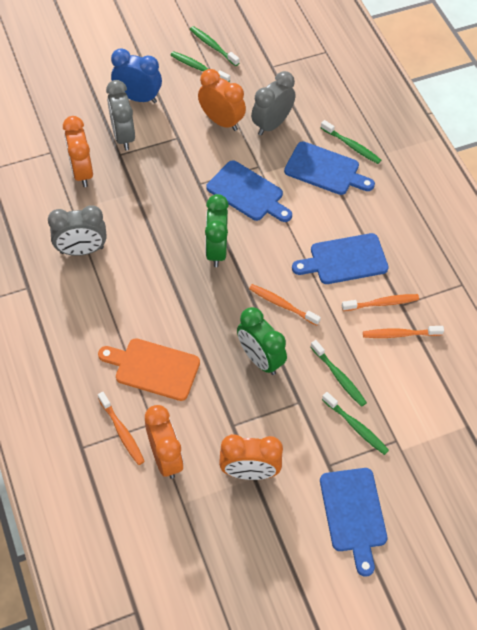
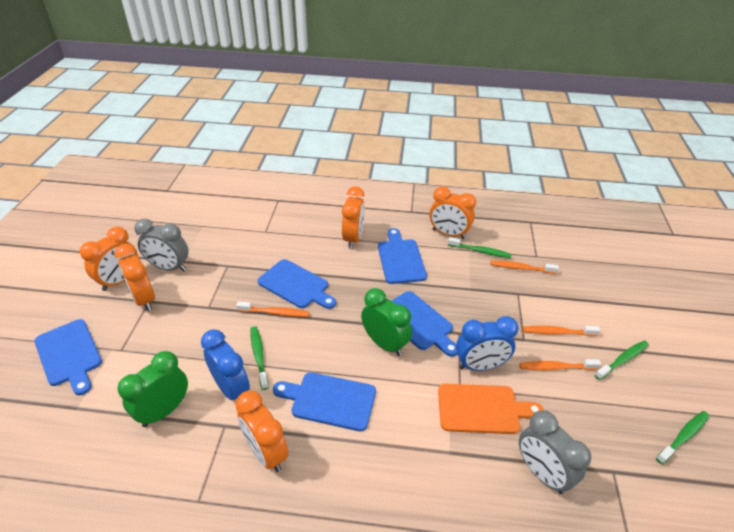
blue clock: 1 -> 2
blue cutting board: 4 -> 5
green toothbrush: 5 -> 4
grey clock: 3 -> 2
orange clock: 4 -> 5

